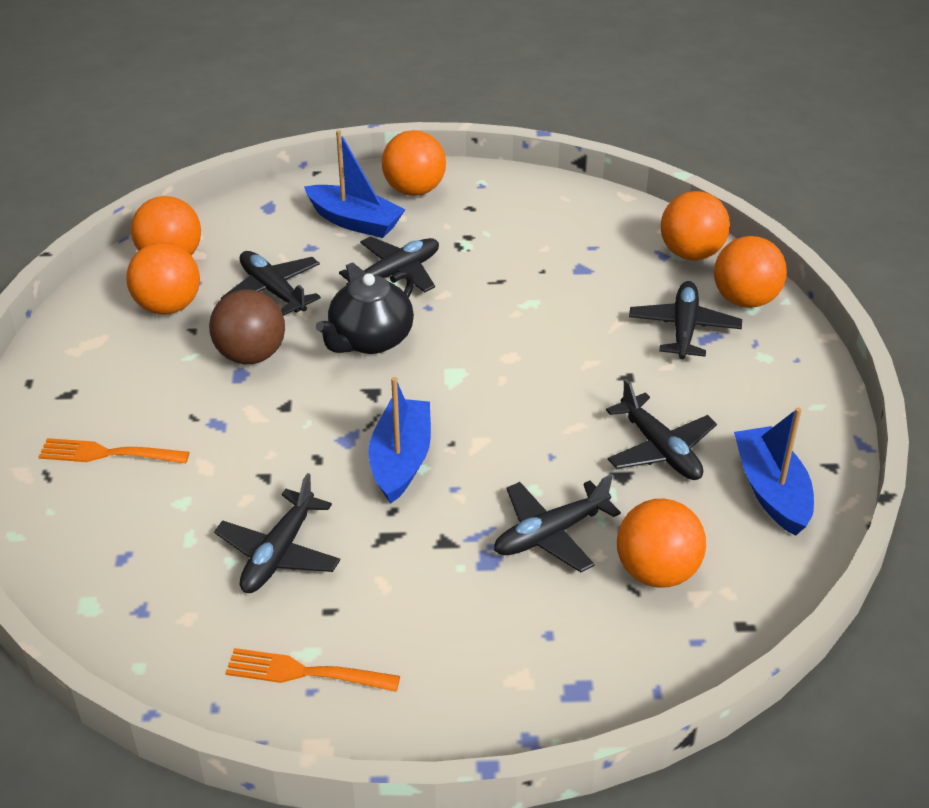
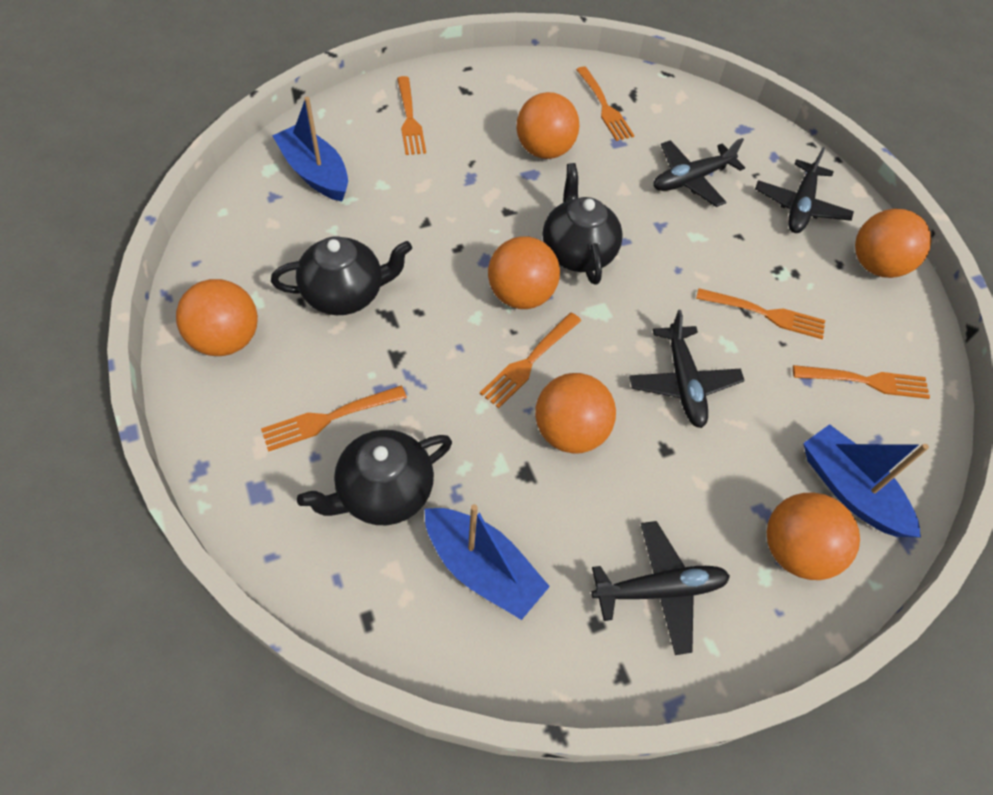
black plane: 6 -> 4
black teapot: 1 -> 3
brown ball: 1 -> 0
orange fork: 2 -> 6

